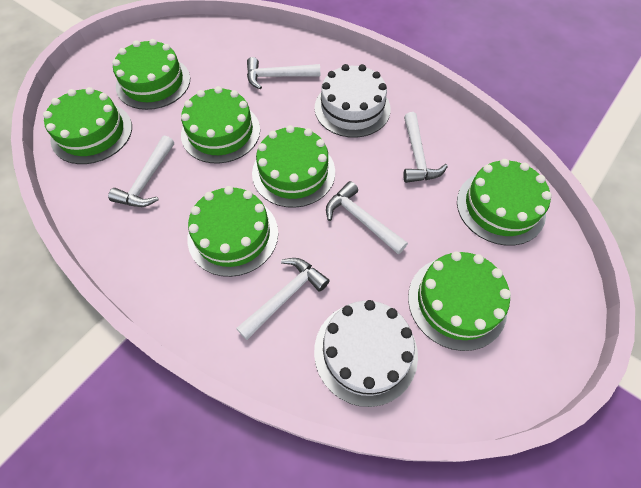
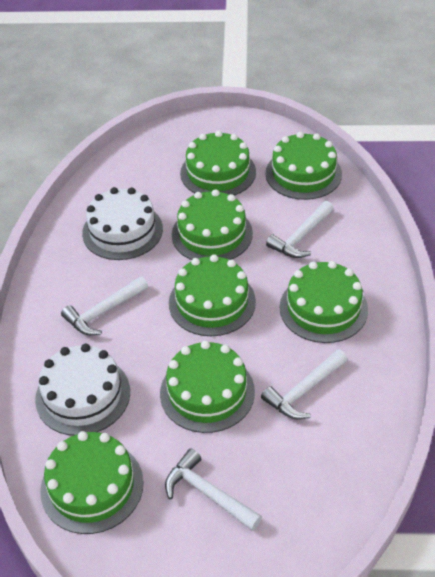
white hammer: 5 -> 4

